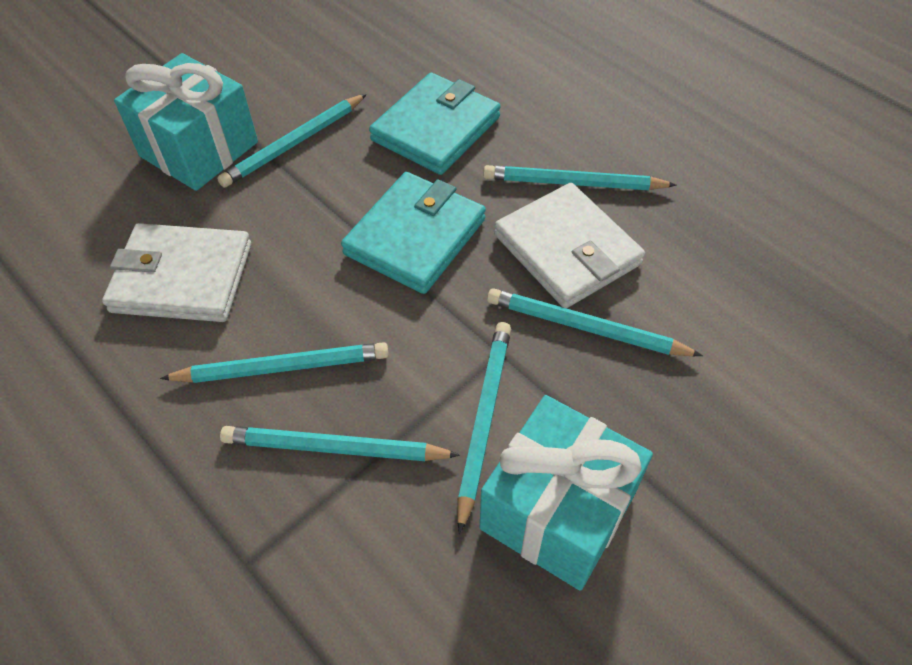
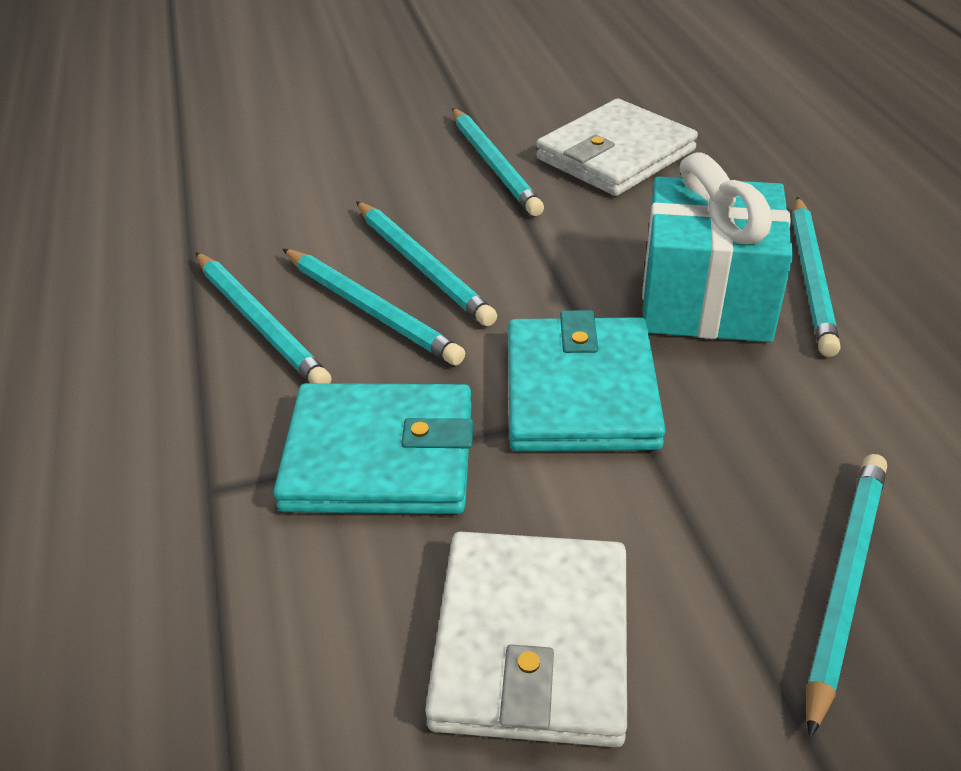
turquoise gift: 2 -> 1

